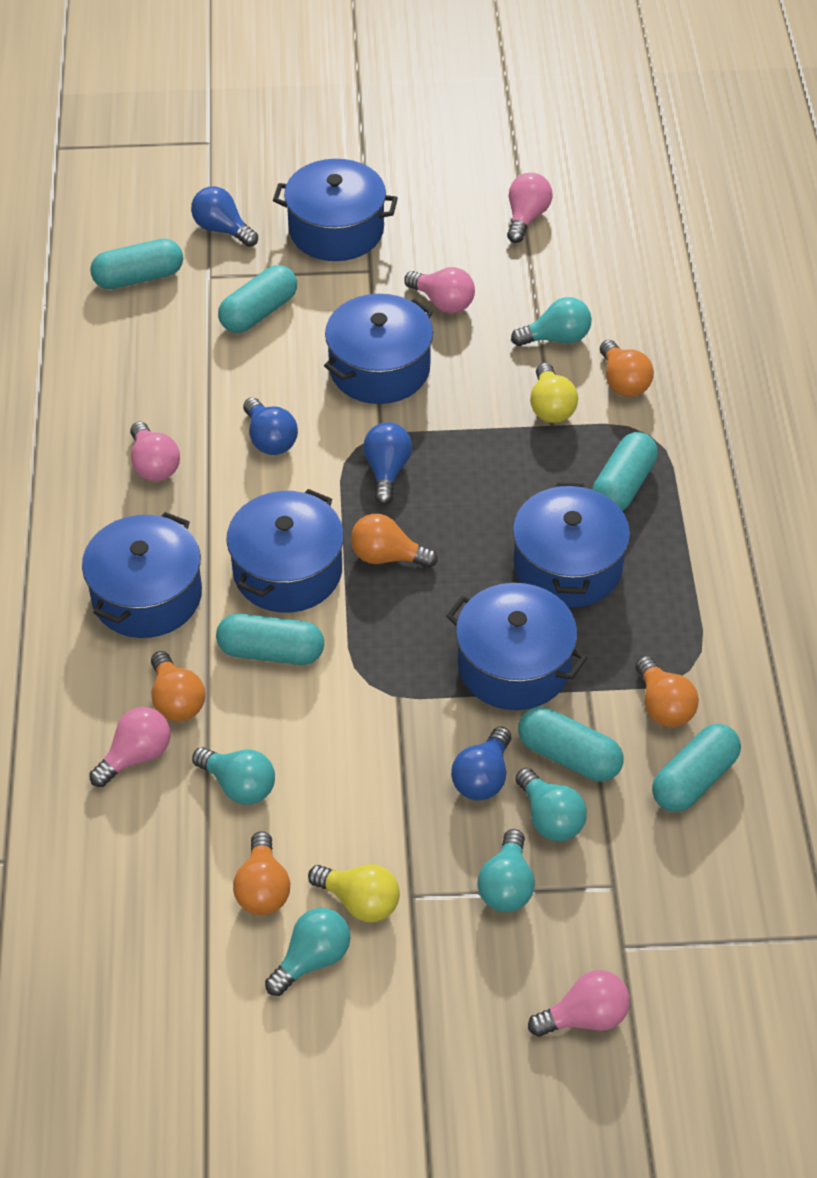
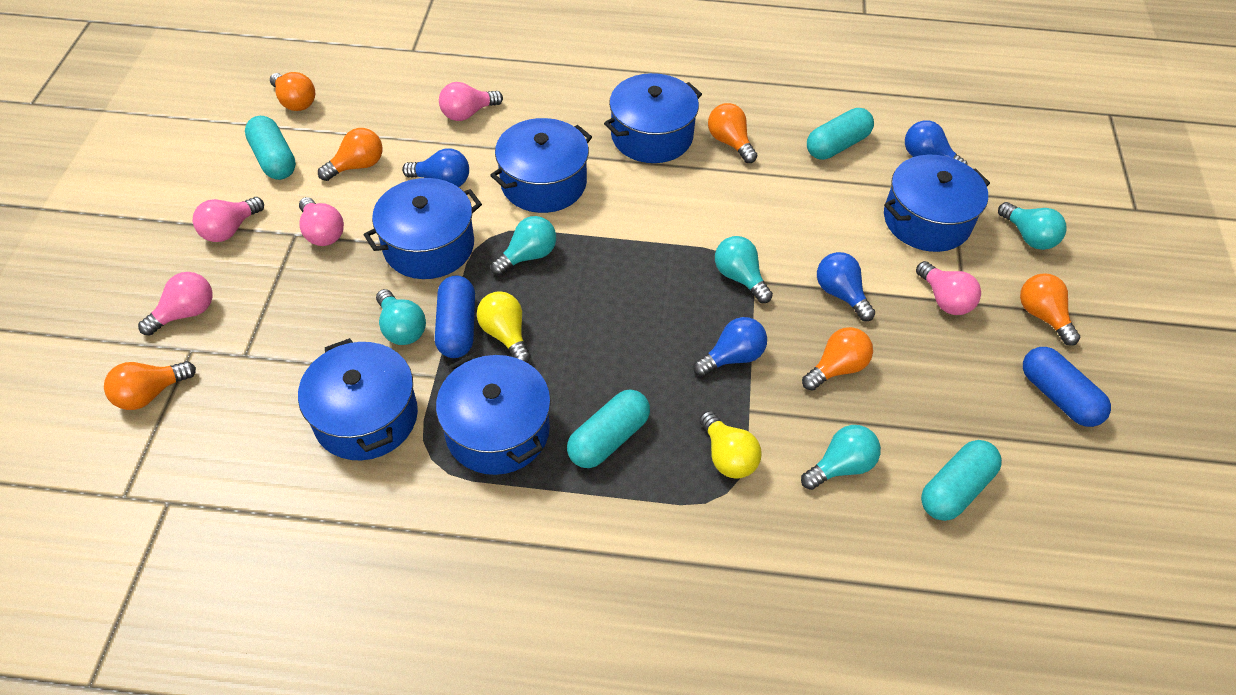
blue capsule: 0 -> 2
orange light bulb: 5 -> 6
turquoise capsule: 6 -> 4

